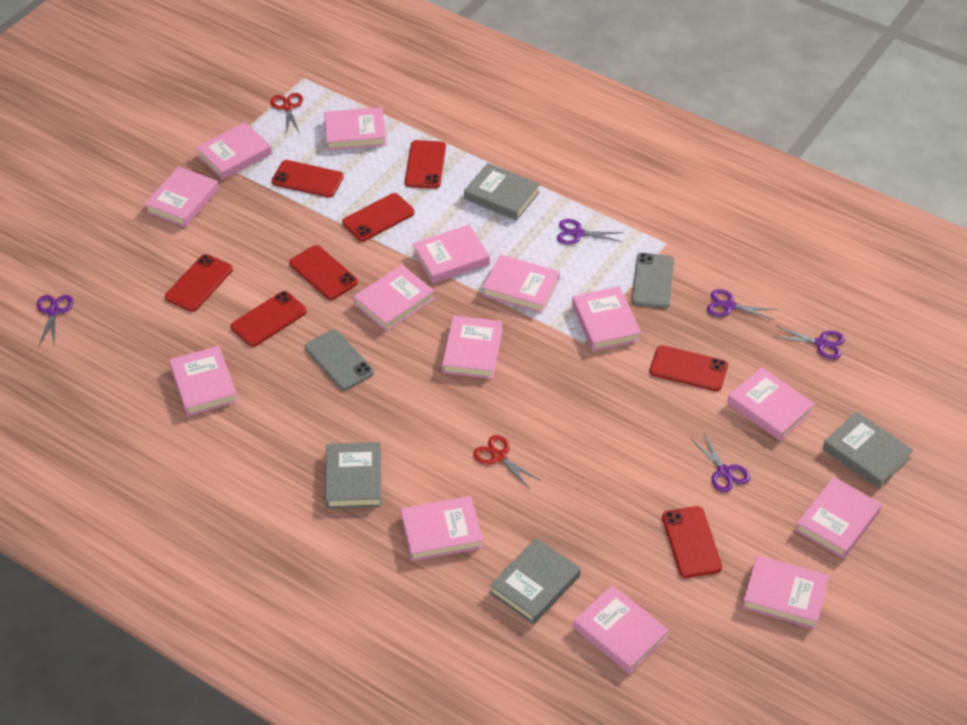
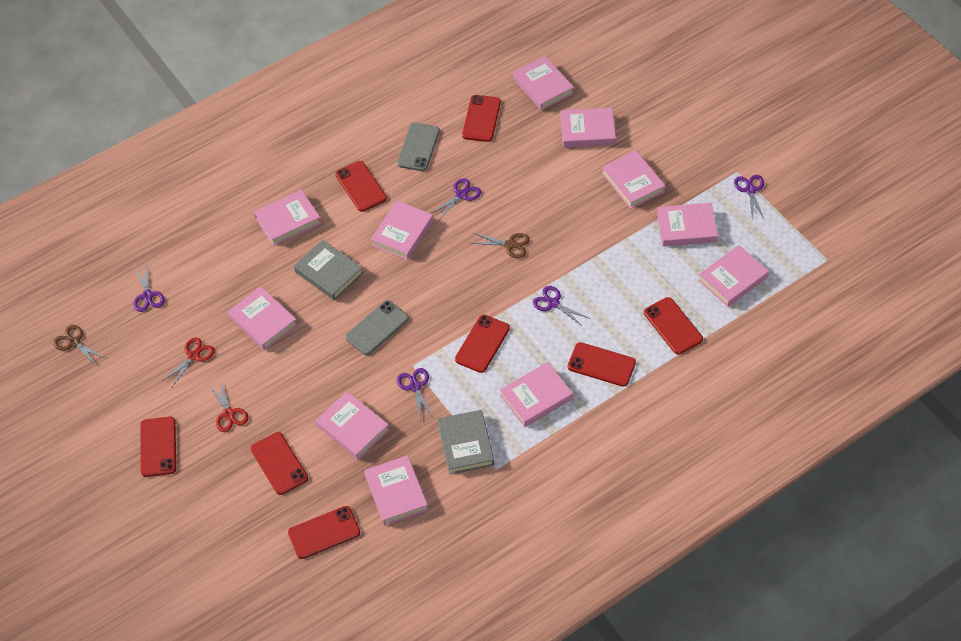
brown scissors: 0 -> 2
grey book: 4 -> 2
pink book: 14 -> 11

